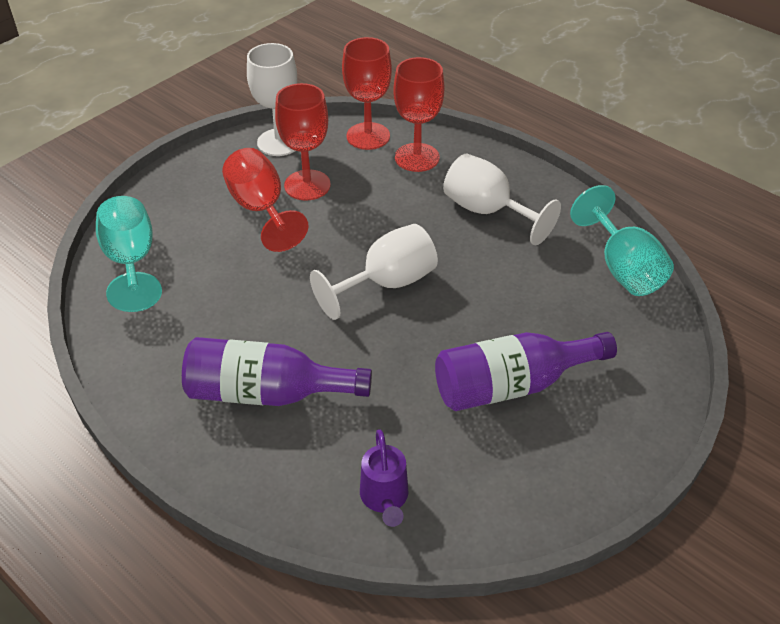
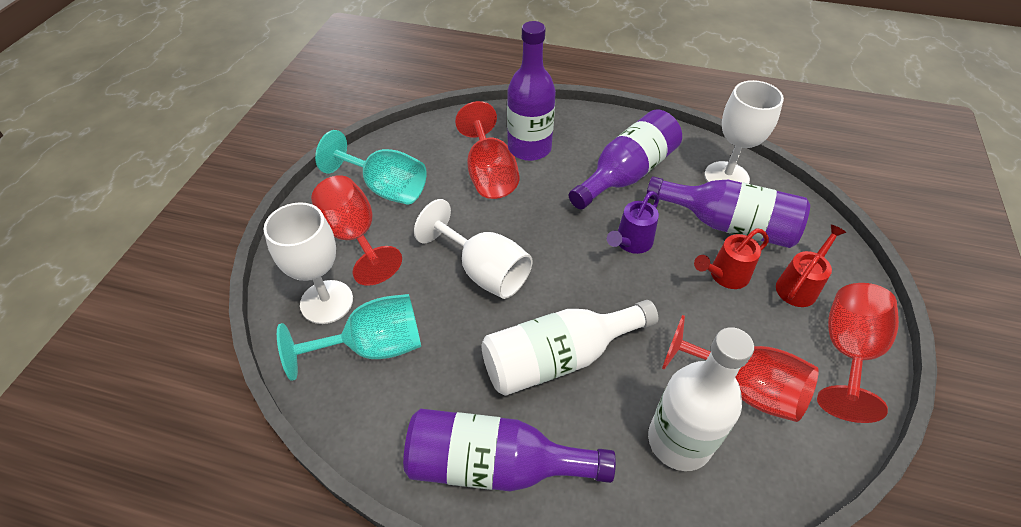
purple bottle: 2 -> 4
red watering can: 0 -> 2
white bottle: 0 -> 2

